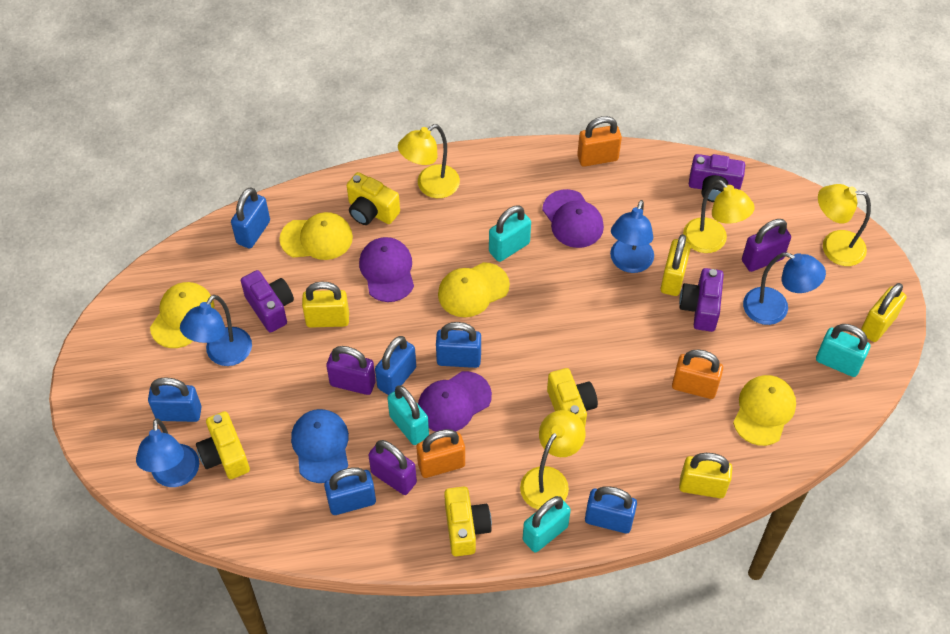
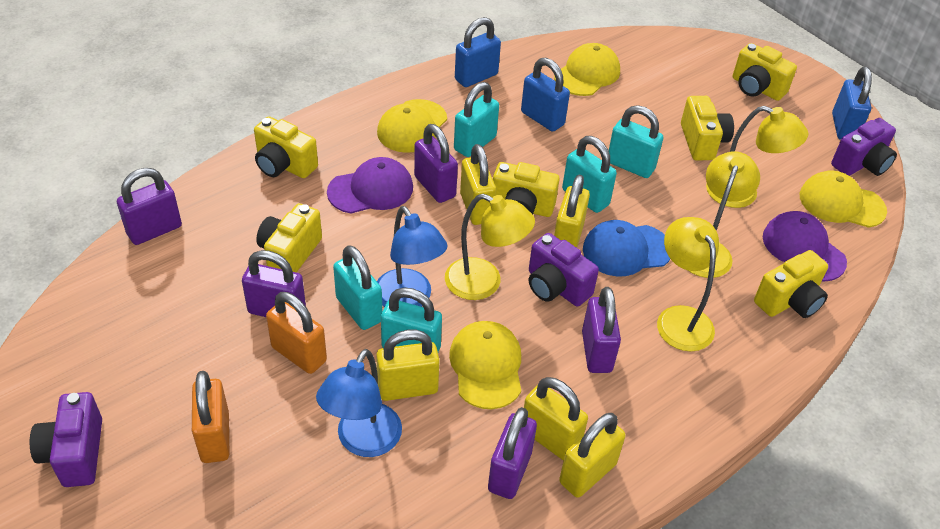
blue lamp: 4 -> 2
blue padlock: 6 -> 3
orange padlock: 3 -> 2
purple cap: 3 -> 2
purple padlock: 3 -> 5
turquoise padlock: 4 -> 5
yellow camera: 4 -> 6
yellow padlock: 4 -> 5

